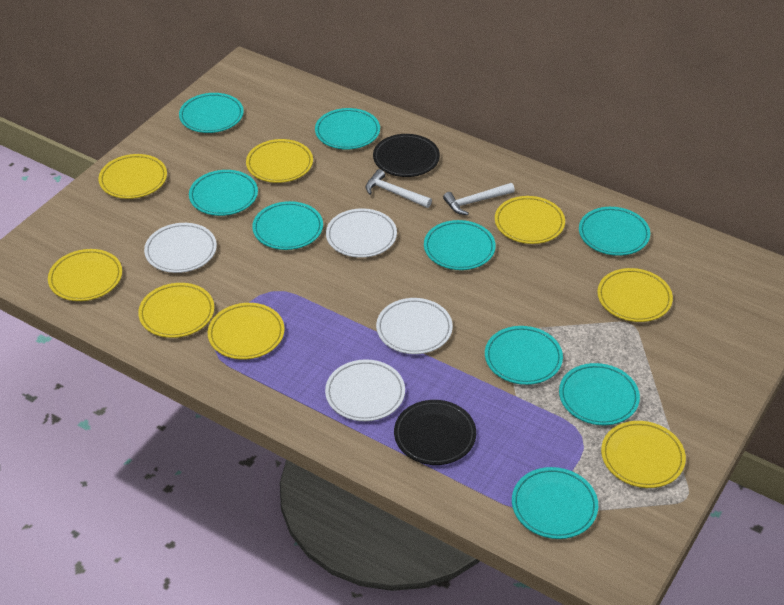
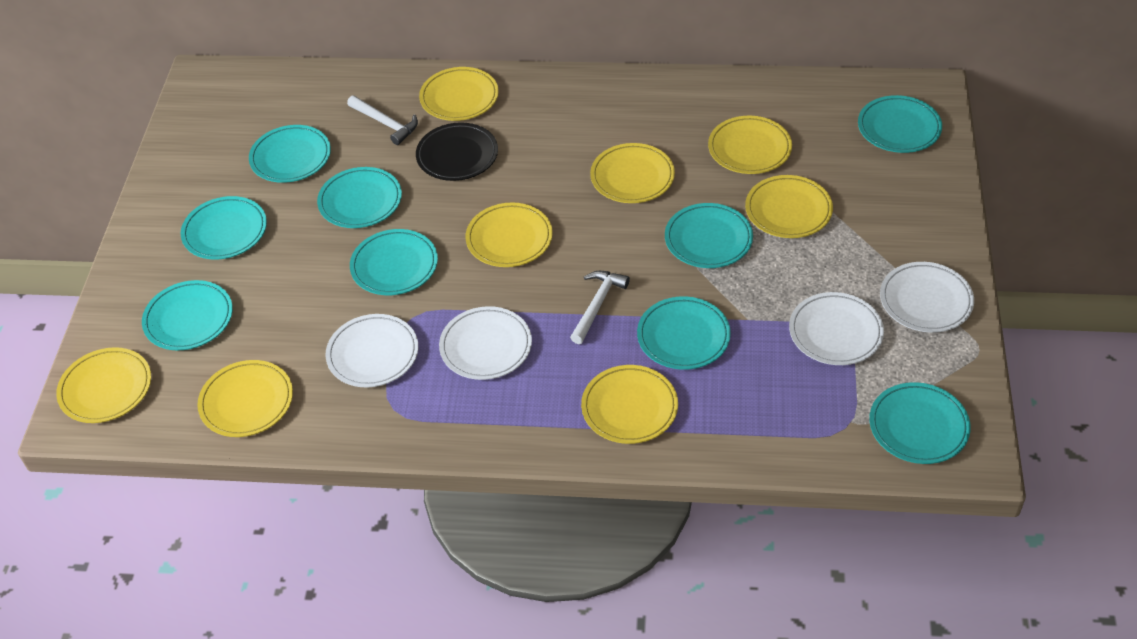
black plate: 2 -> 1

